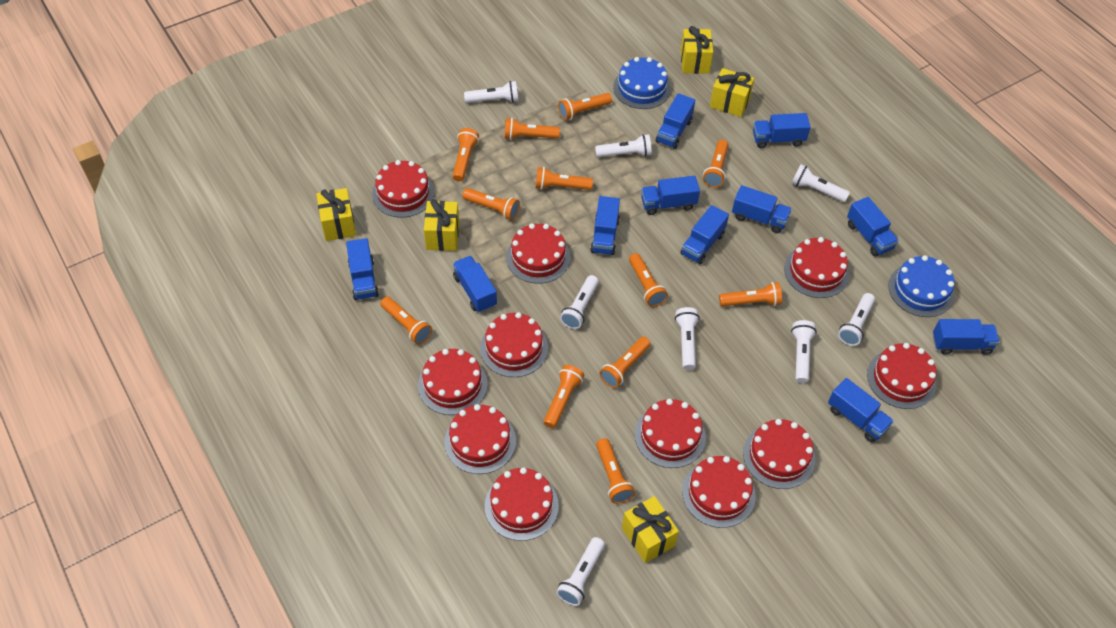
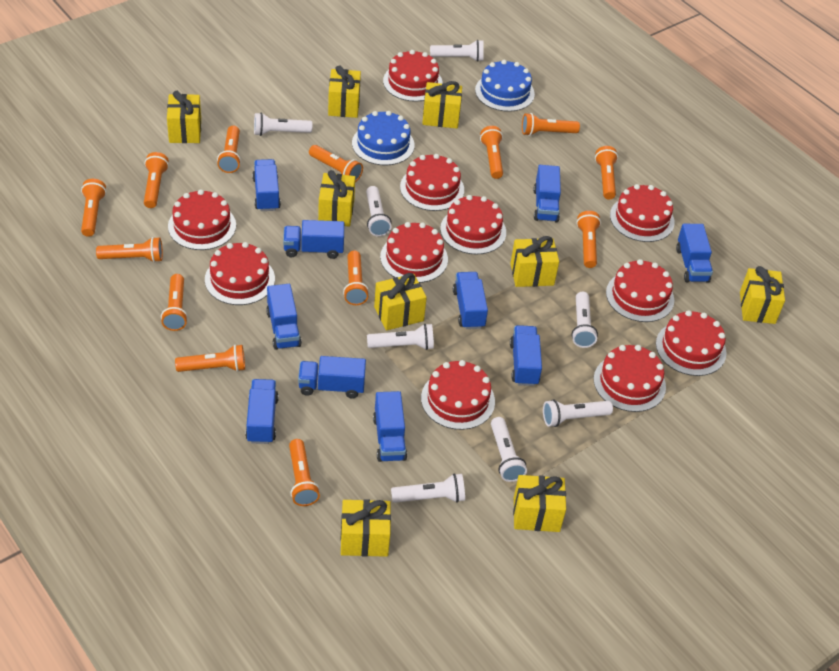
blue truck: 11 -> 10
orange flashlight: 12 -> 13
yellow gift: 5 -> 9

